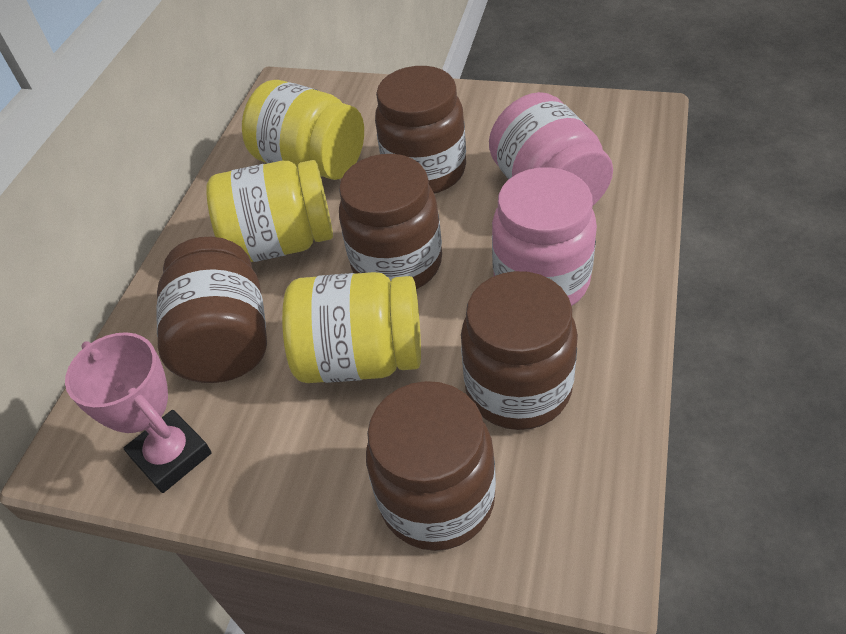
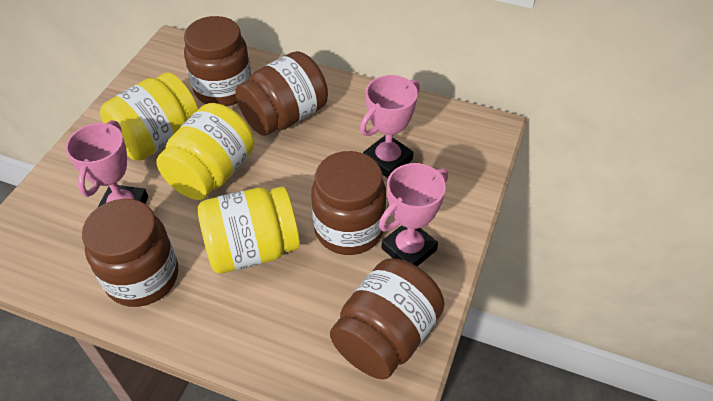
pink jar: 2 -> 0
pink trophy: 1 -> 3

